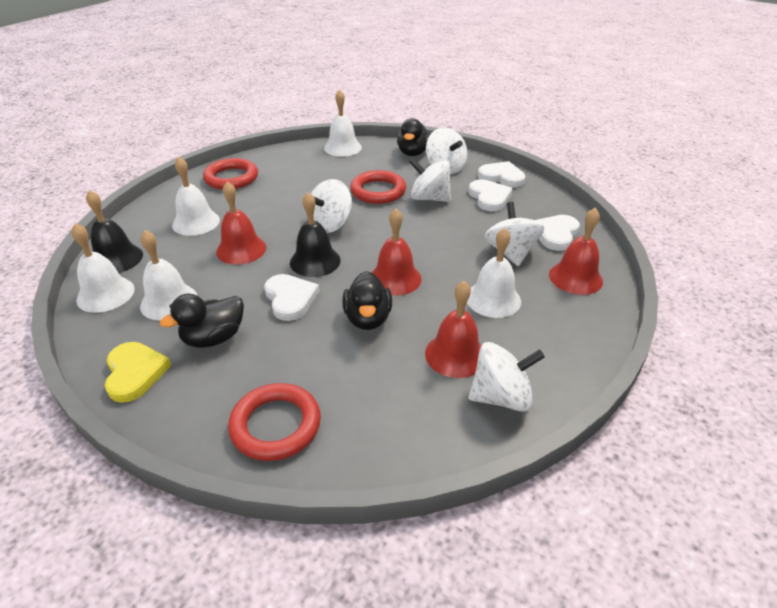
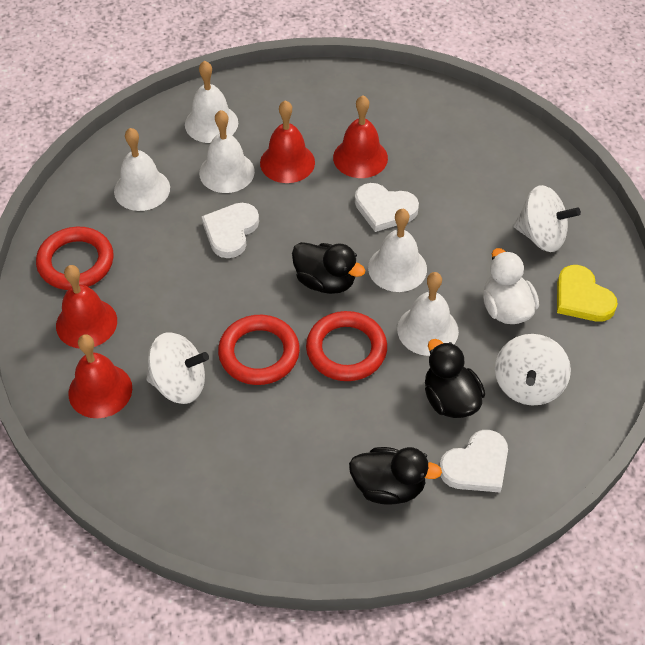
black bell: 2 -> 0
white duck: 0 -> 1
white heart: 4 -> 3
white spinning top: 5 -> 3

